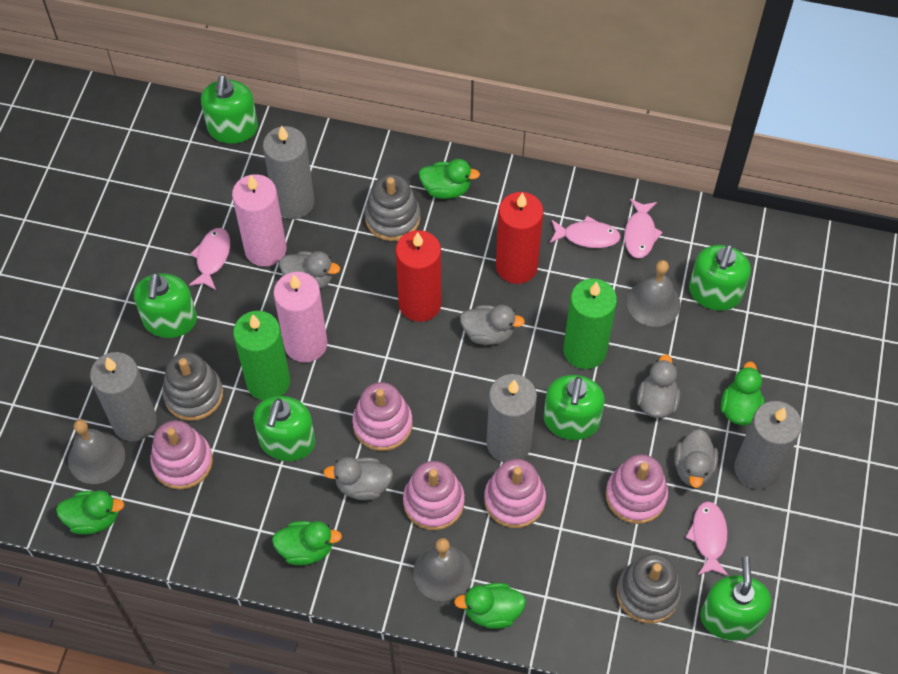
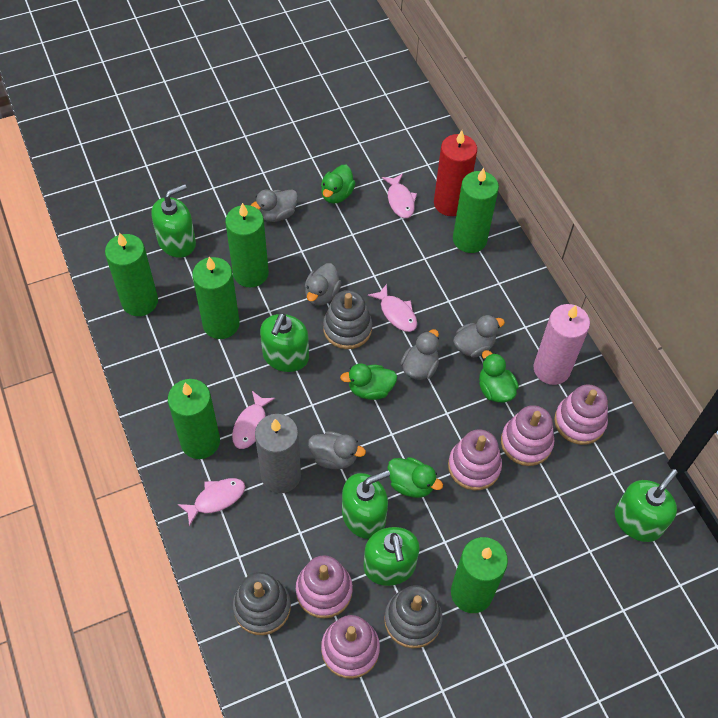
green candle: 2 -> 6
green duck: 5 -> 4
green soap dispenser: 6 -> 5
grey bell: 3 -> 0
grey candle: 4 -> 1
pink candle: 2 -> 1
red candle: 2 -> 1

